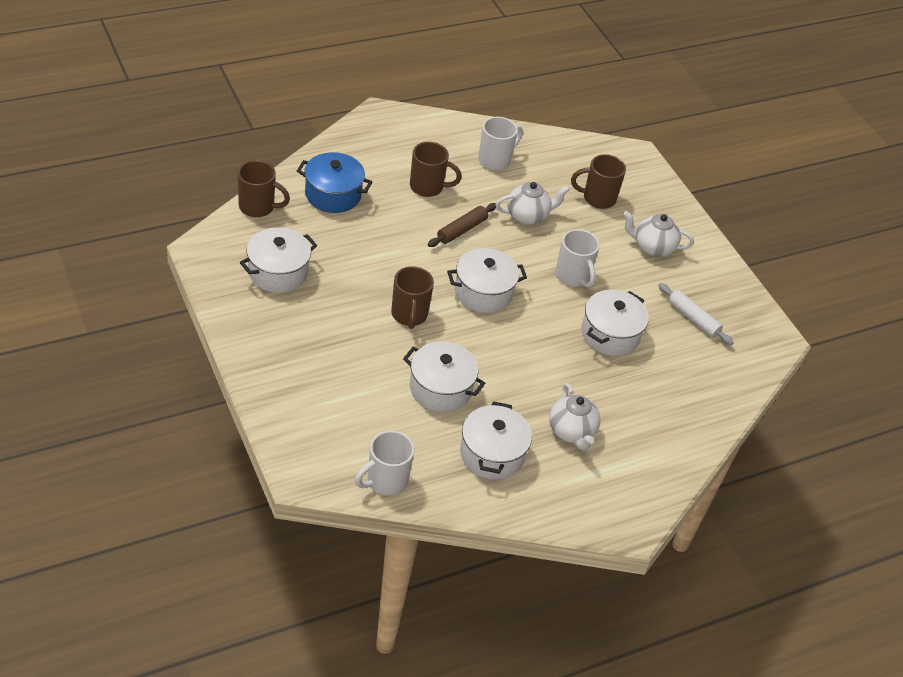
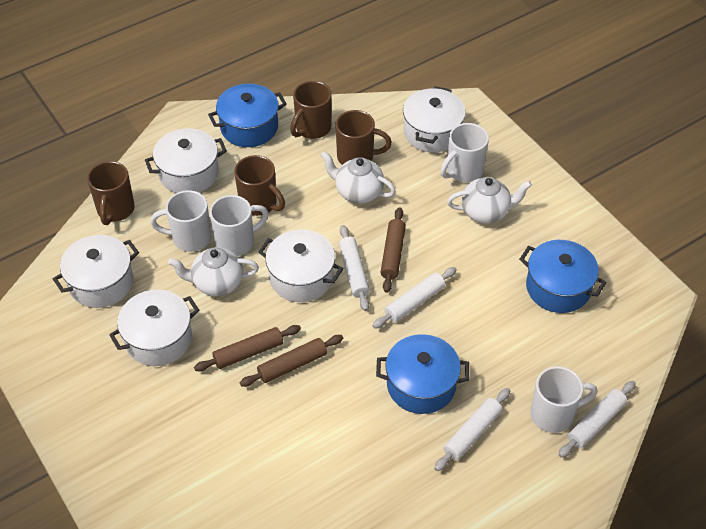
blue pot: 1 -> 3
brown rolling pin: 1 -> 3
white mug: 3 -> 4
white rolling pin: 1 -> 4

